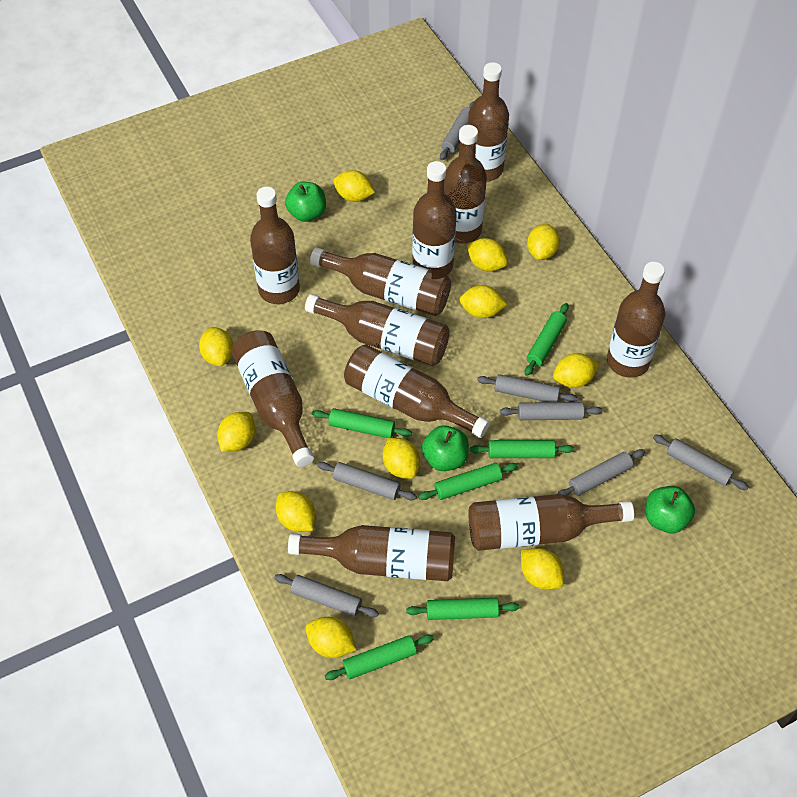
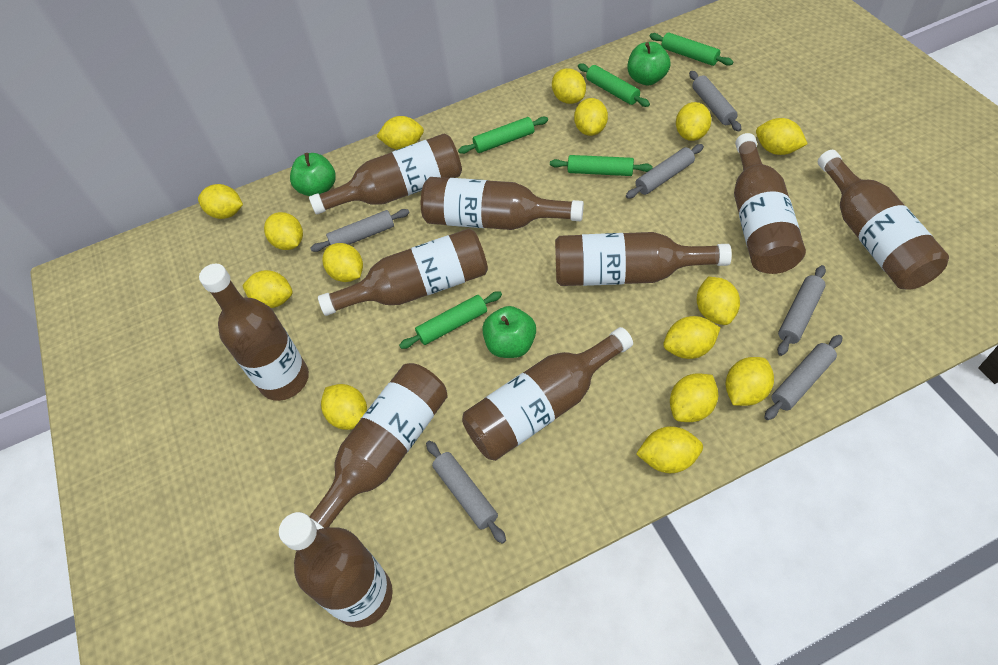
brown bottle: 11 -> 10
green rolling pin: 6 -> 5
grey rolling pin: 7 -> 6
yellow lemon: 11 -> 15

